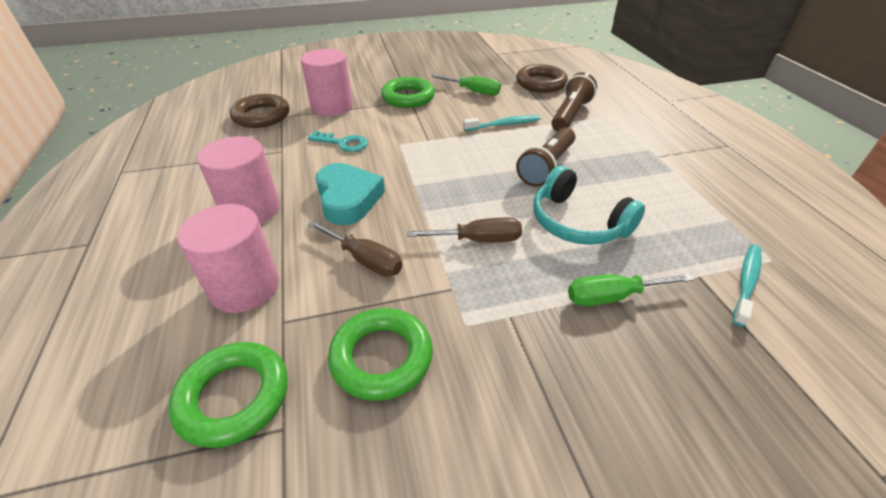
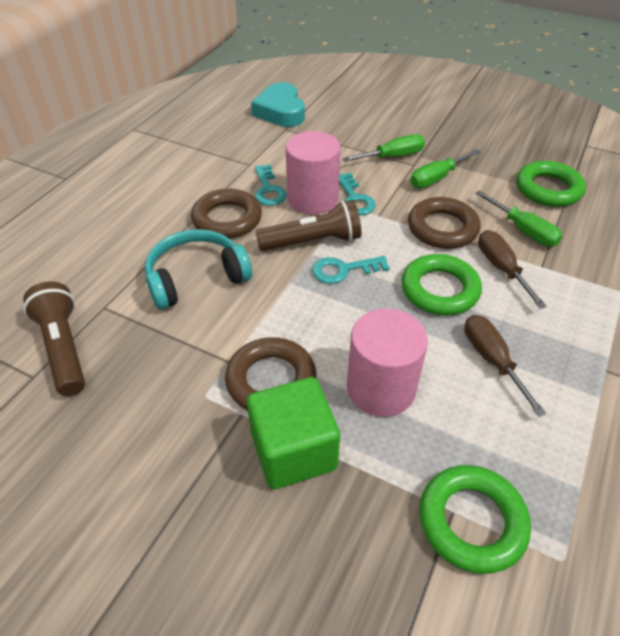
brown ring: 2 -> 3
green cube: 0 -> 1
green screwdriver: 2 -> 3
pink cylinder: 3 -> 2
turquoise key: 1 -> 3
turquoise toothbrush: 2 -> 0

